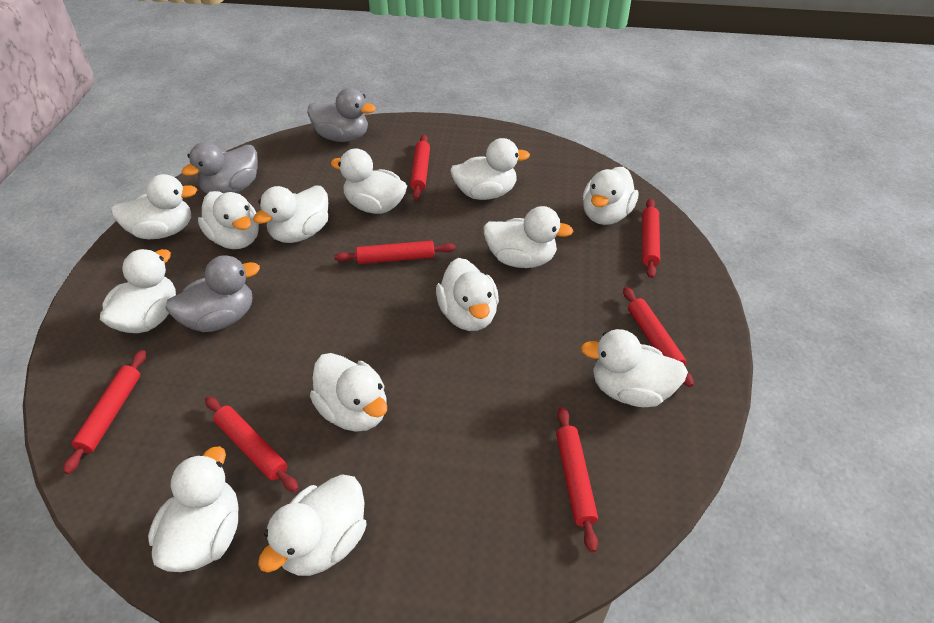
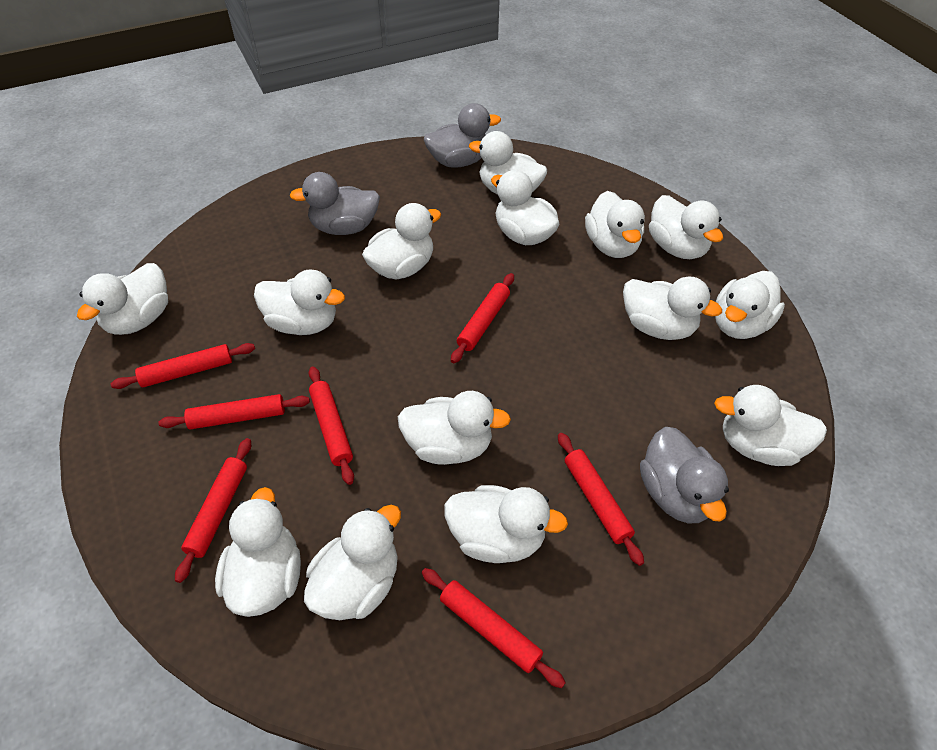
white duck: 13 -> 14

